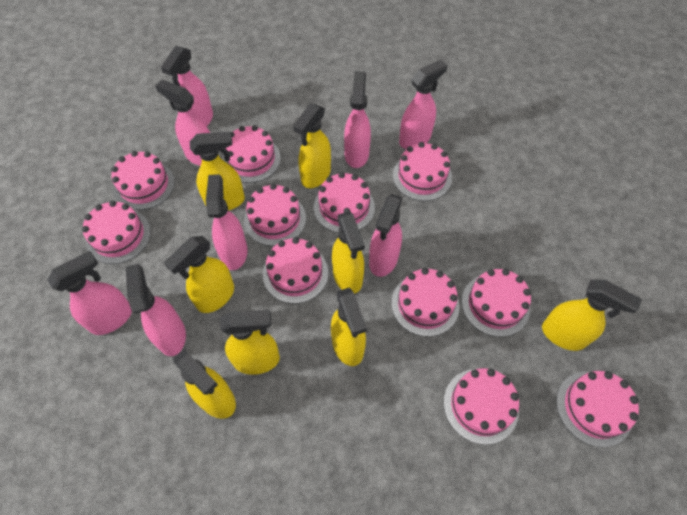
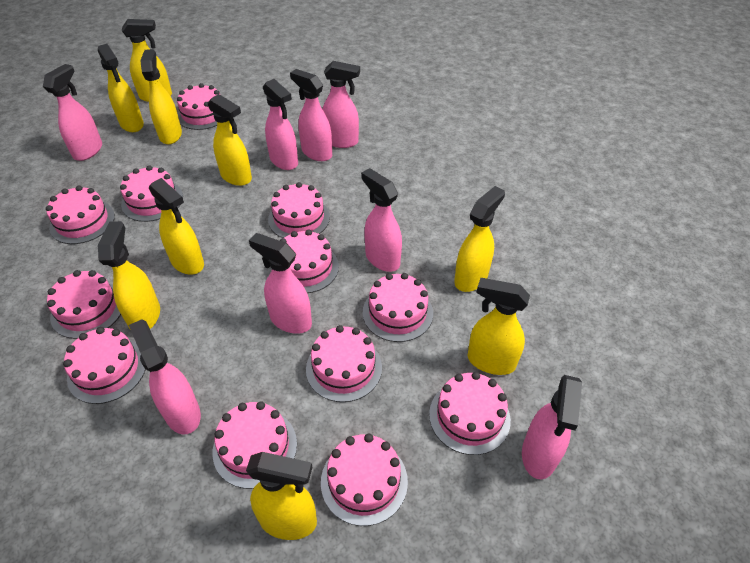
pink cake: 11 -> 12
yellow spray bottle: 8 -> 9

